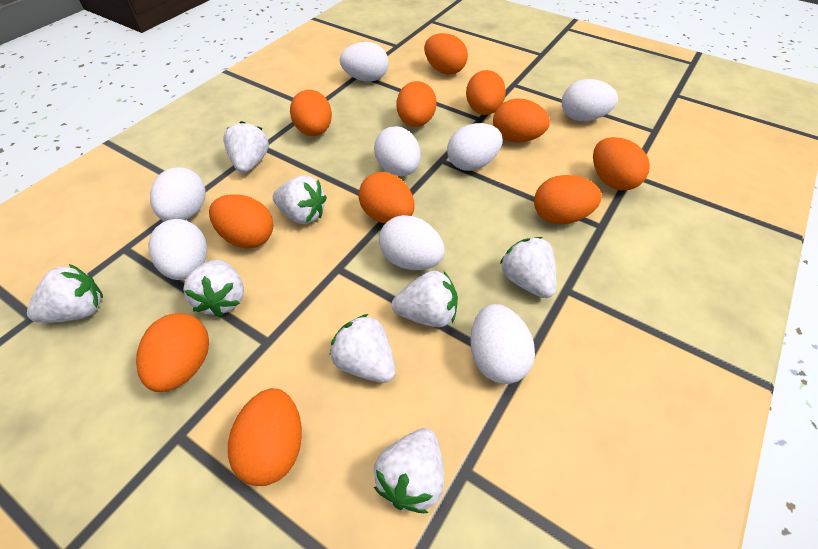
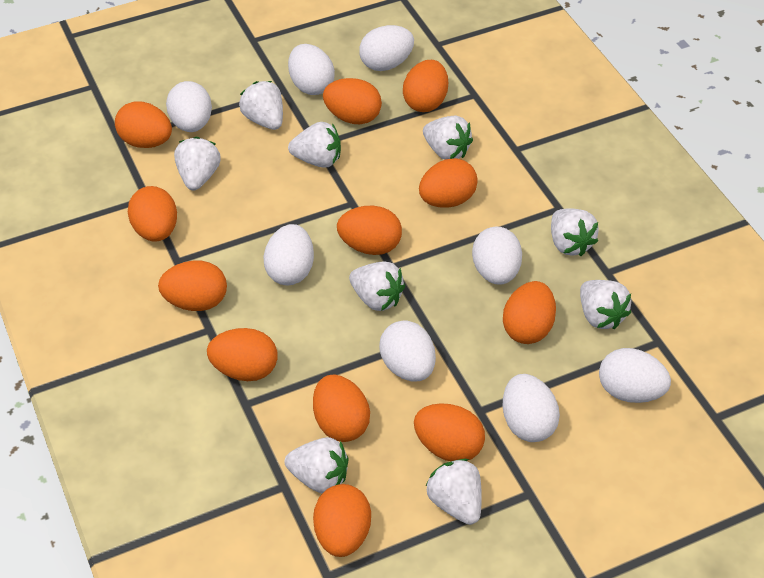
orange egg: 11 -> 12
white strawberry: 8 -> 9

